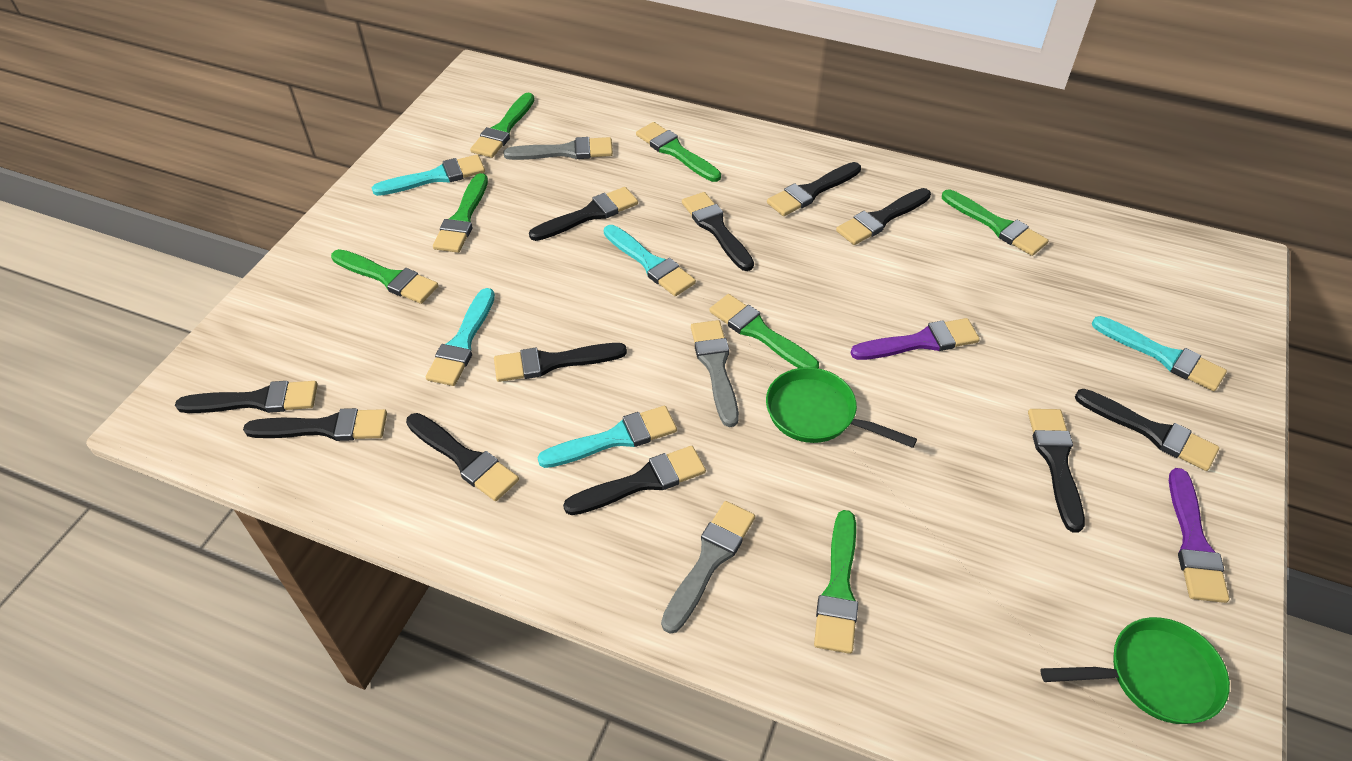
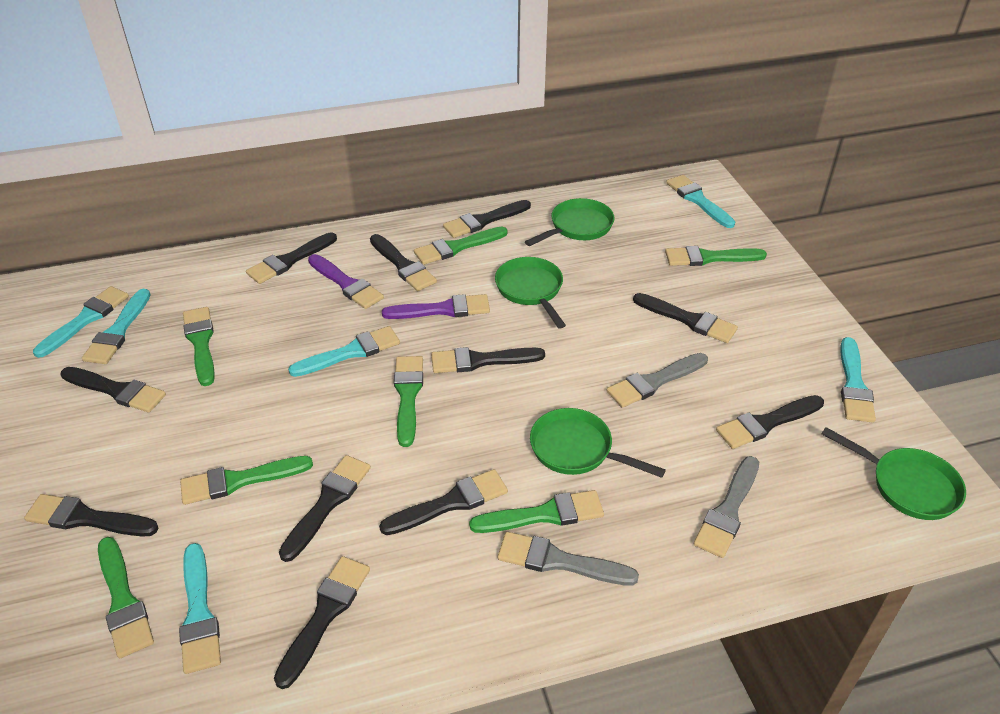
green pan: 2 -> 4
turquoise brush: 5 -> 6

